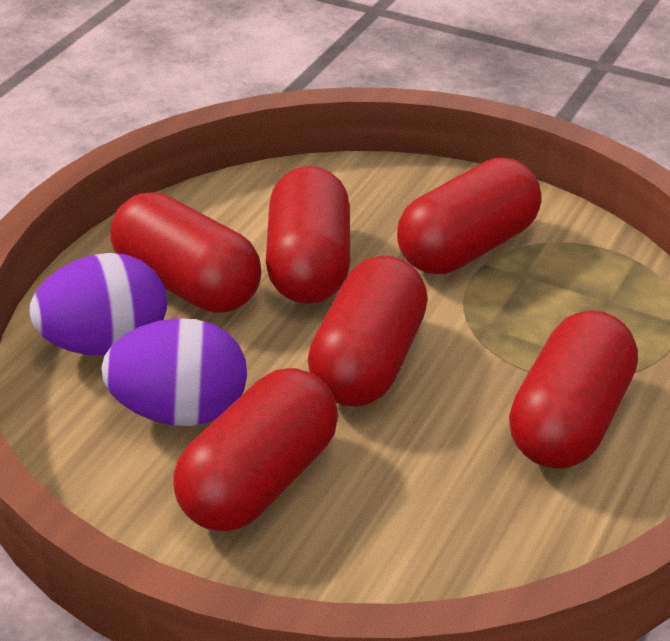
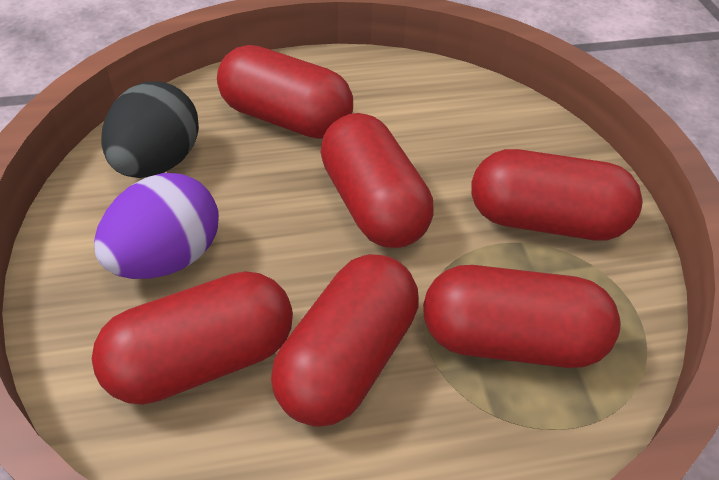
black egg: 0 -> 1
purple egg: 2 -> 1

